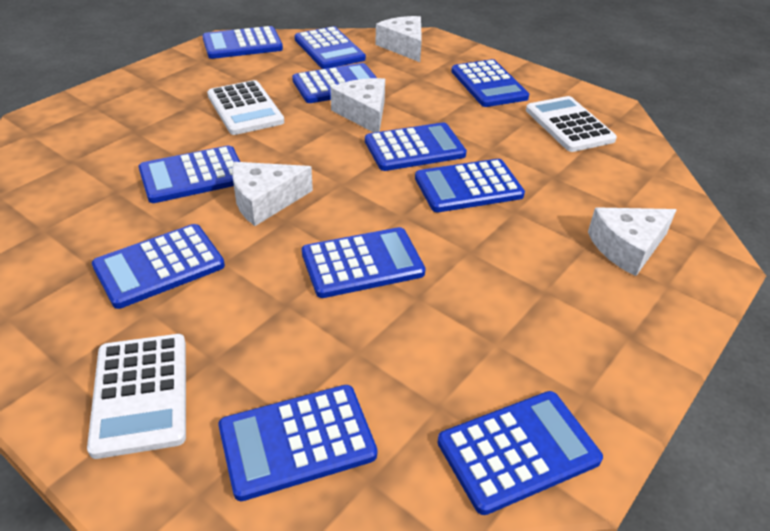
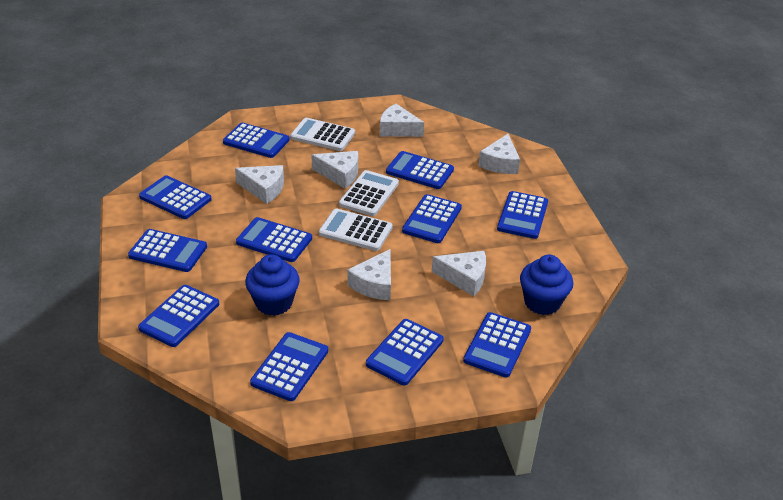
blue cupcake: 0 -> 2
white cheese: 4 -> 6

